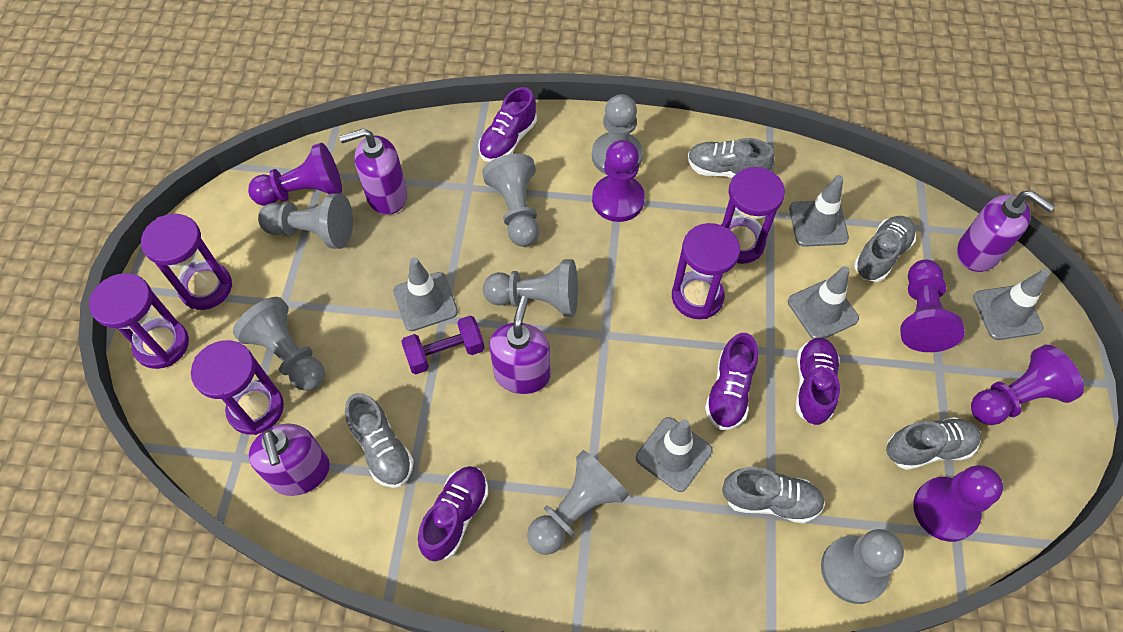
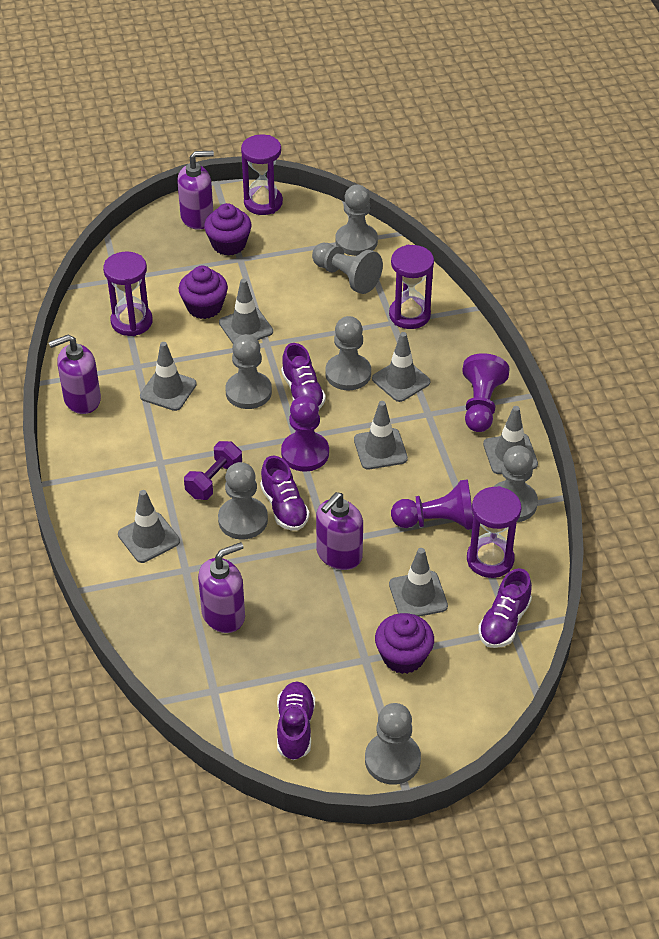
grey shoe: 5 -> 0
grey traffic cone: 5 -> 7
purple cupcake: 0 -> 3
purple hourglass: 5 -> 4
purple pawn: 5 -> 3

